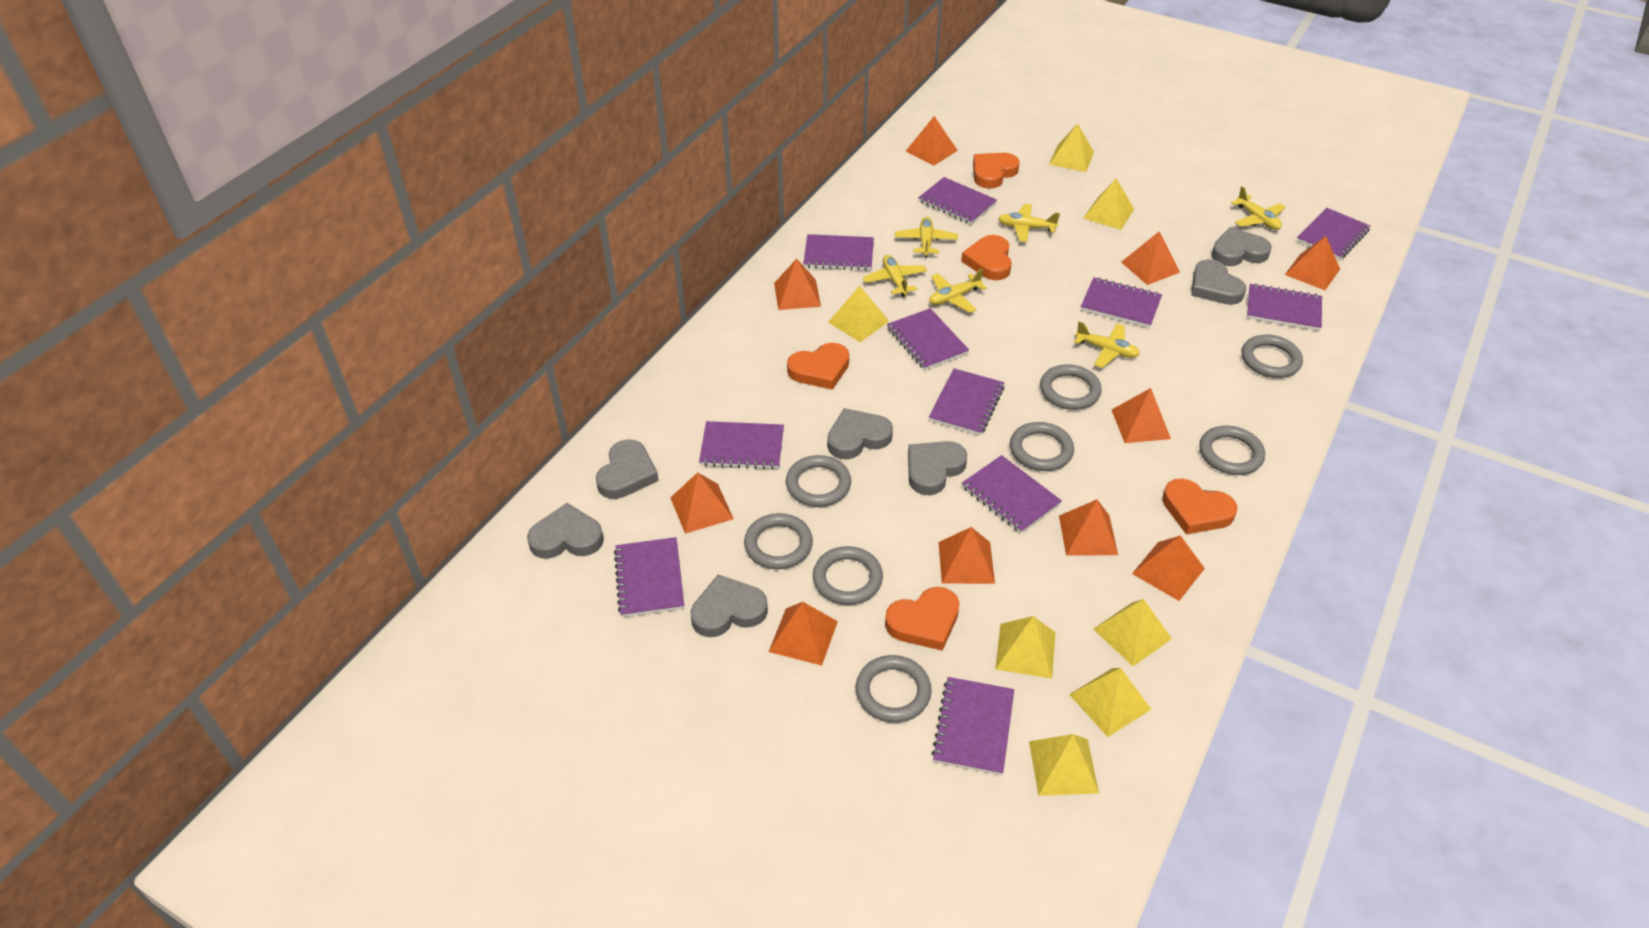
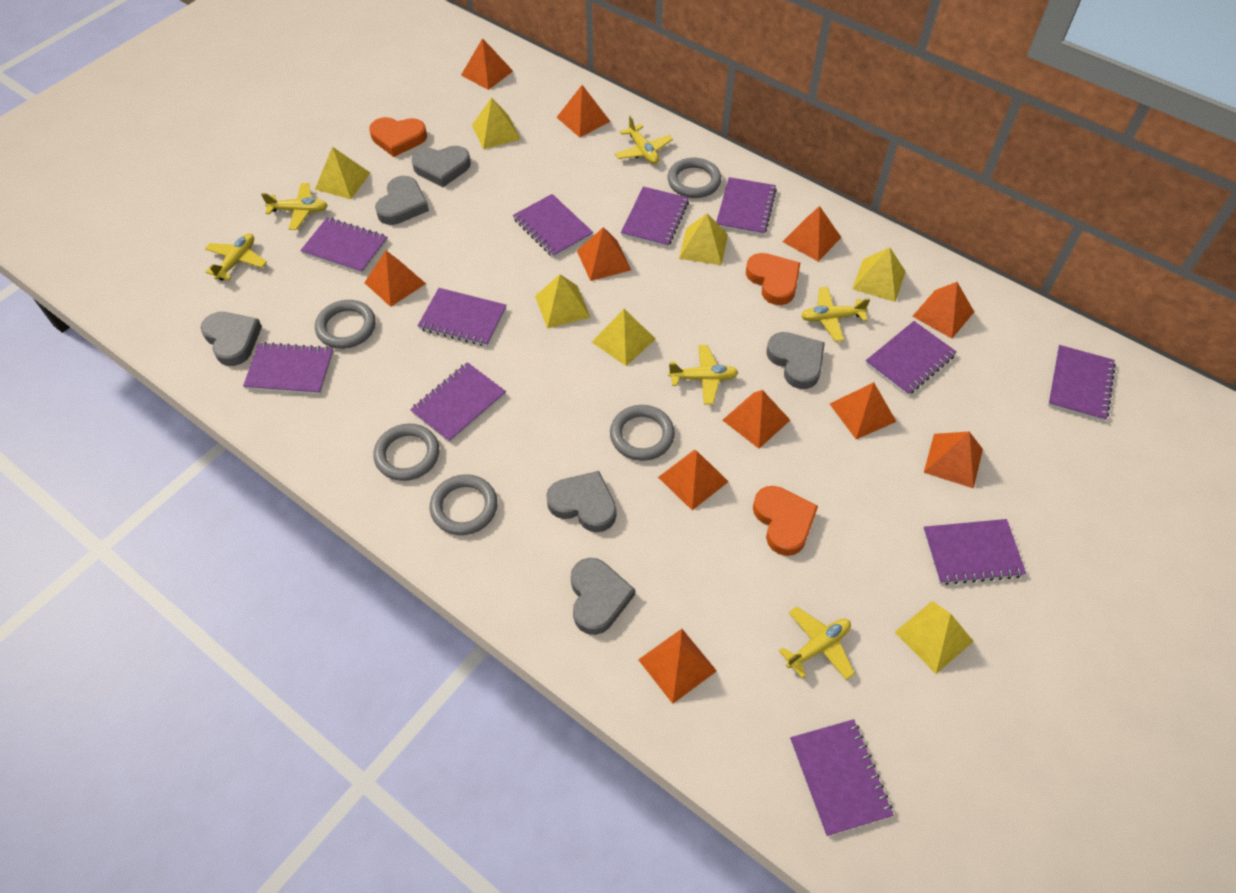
grey heart: 7 -> 6
grey ring: 8 -> 5
orange heart: 5 -> 3
orange pyramid: 10 -> 11

